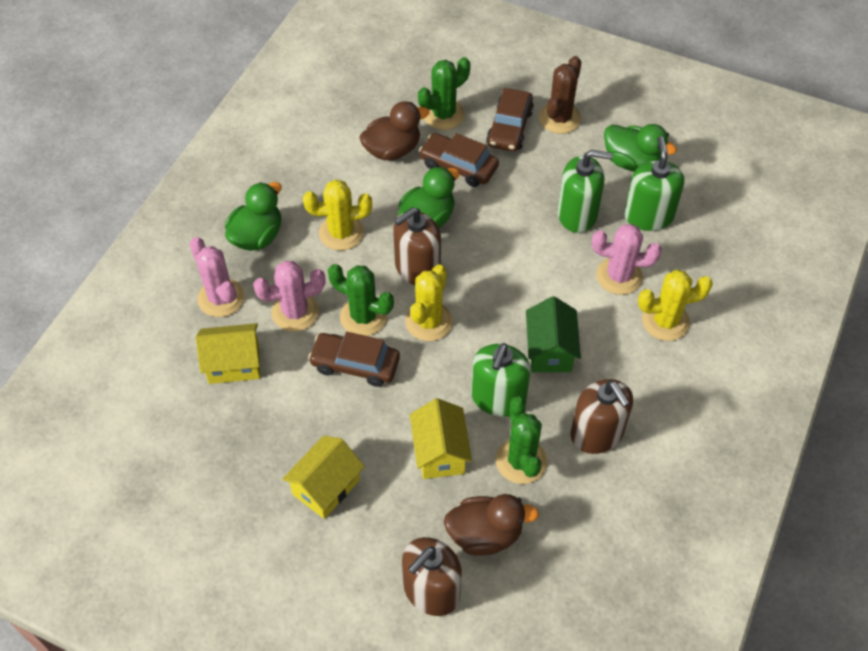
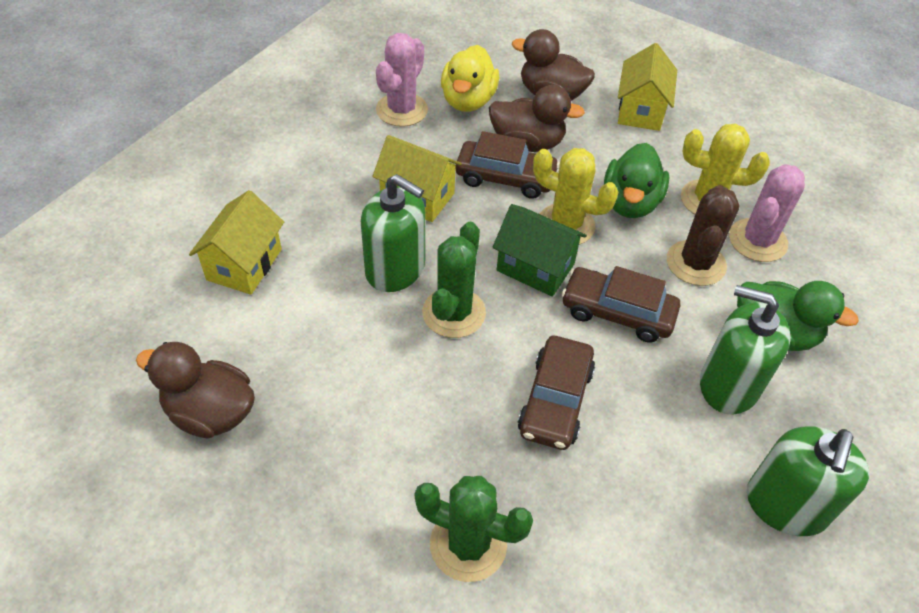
brown duck: 2 -> 3
brown soap dispenser: 3 -> 0
green cactus: 3 -> 2
green duck: 3 -> 2
pink cactus: 3 -> 2
yellow cactus: 3 -> 2
yellow duck: 0 -> 1

